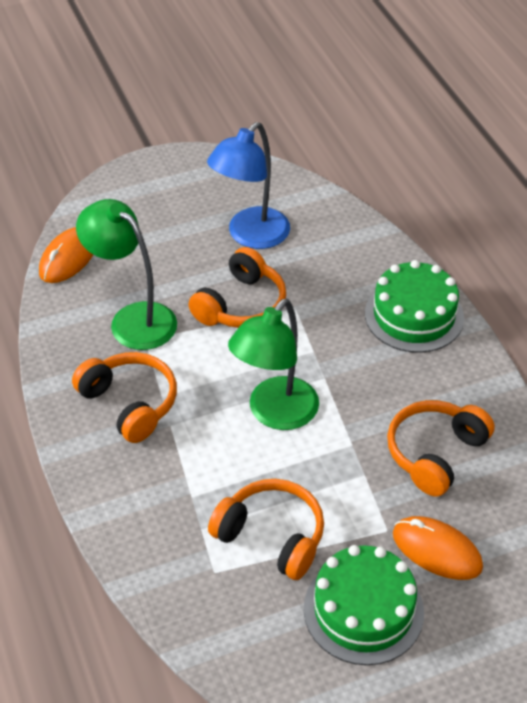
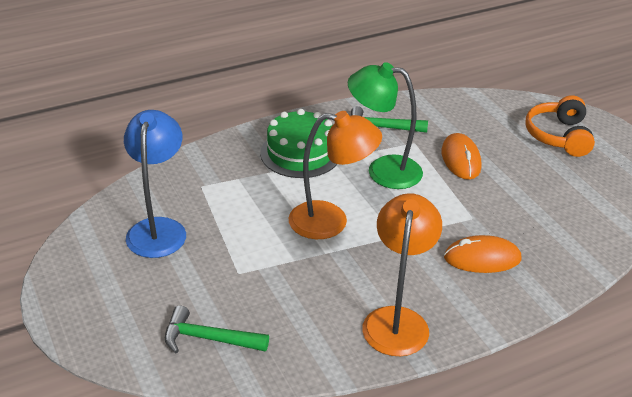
green cake: 2 -> 1
green hammer: 0 -> 2
green lamp: 2 -> 1
orange headphones: 4 -> 1
orange lamp: 0 -> 2

